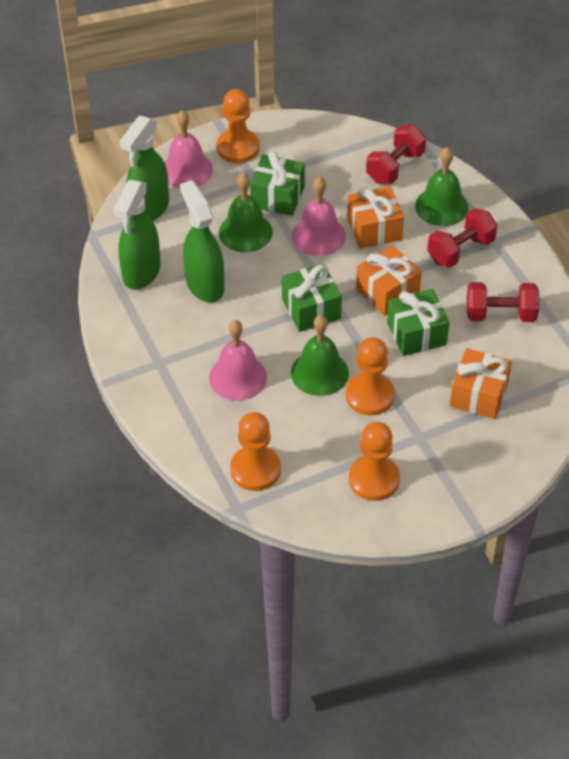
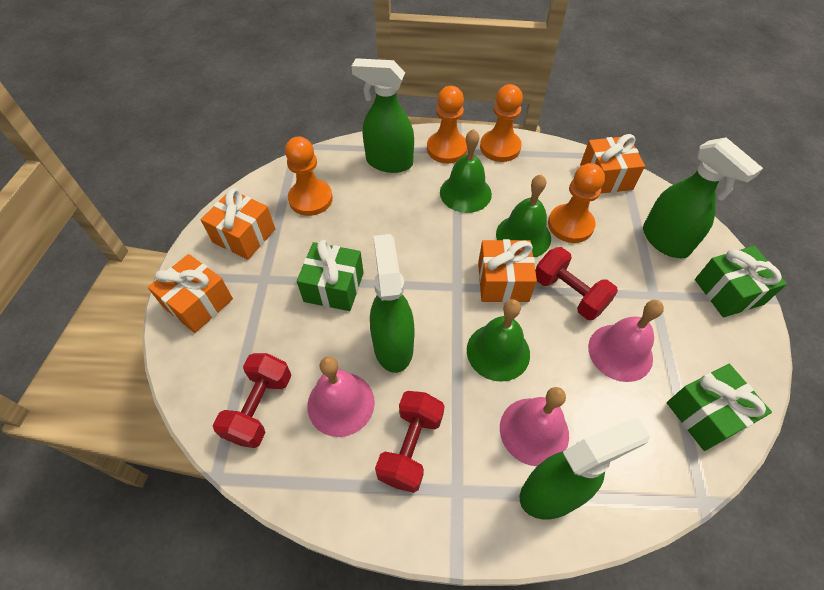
green spray bottle: 3 -> 4
orange gift: 3 -> 4

